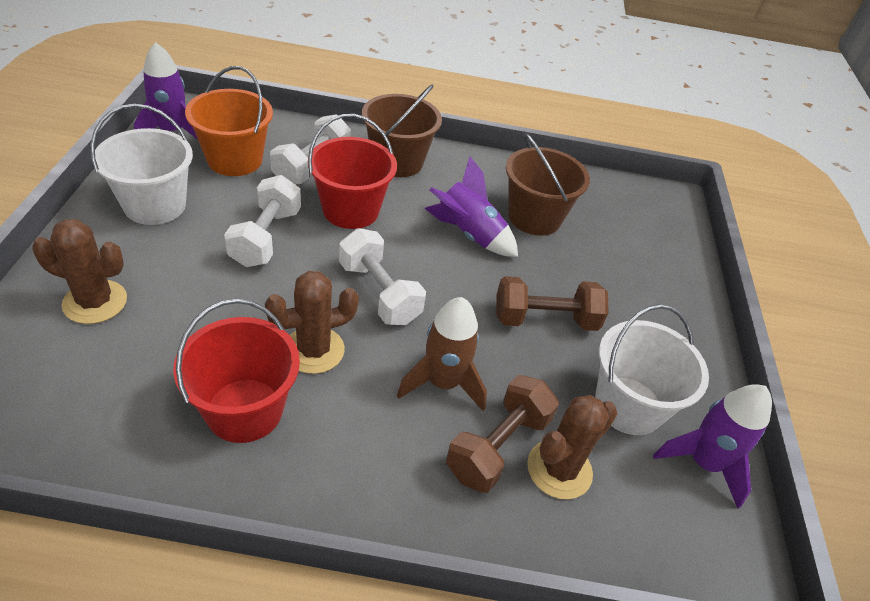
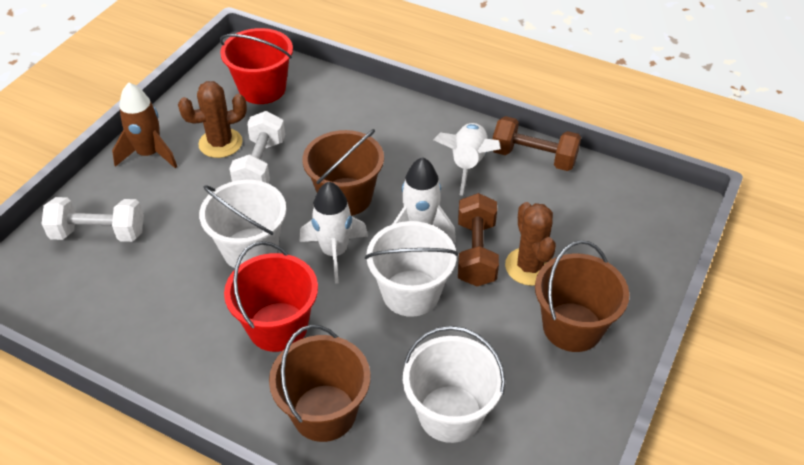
brown bucket: 2 -> 3
brown cactus: 3 -> 2
orange bucket: 1 -> 0
purple rocket: 3 -> 0
white bucket: 2 -> 3
white dumbbell: 3 -> 2
white rocket: 0 -> 3

